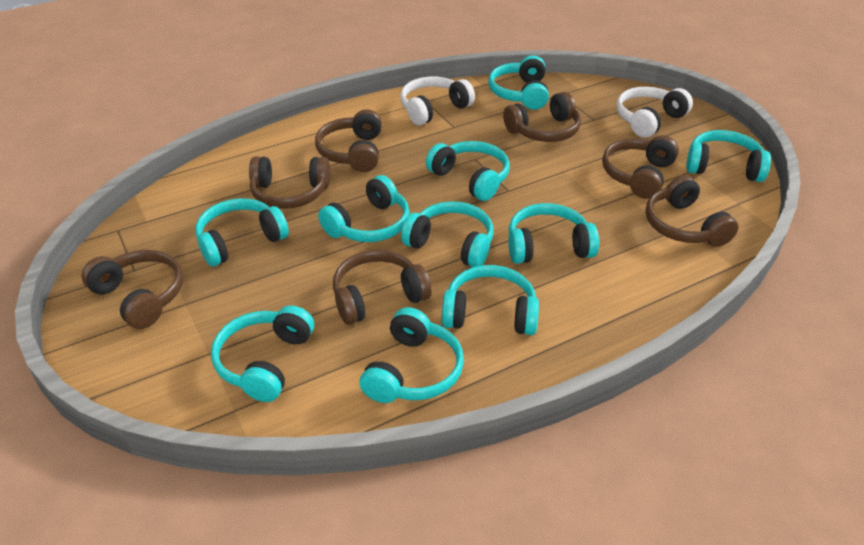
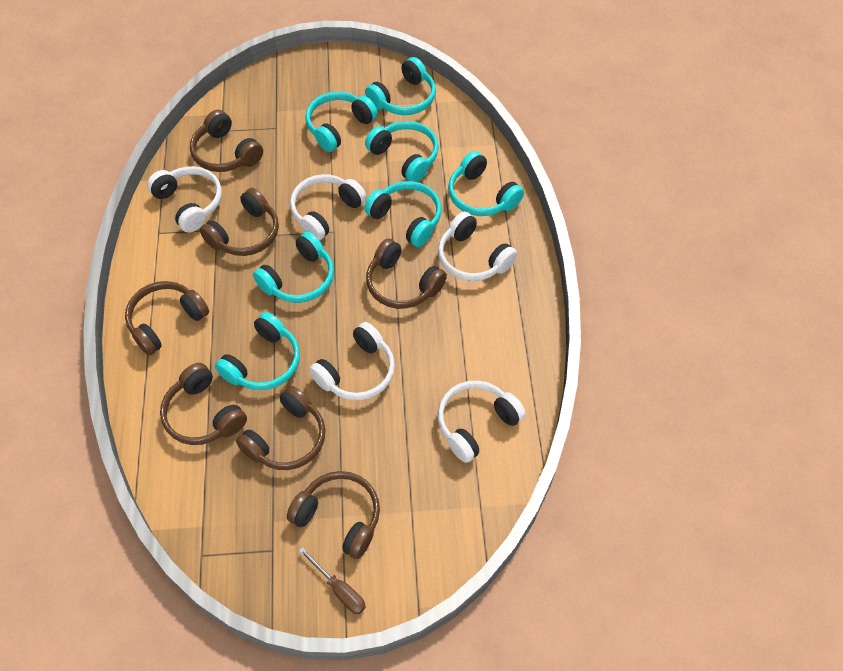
brown screwdriver: 0 -> 1
turquoise headphones: 10 -> 7
white headphones: 2 -> 5

